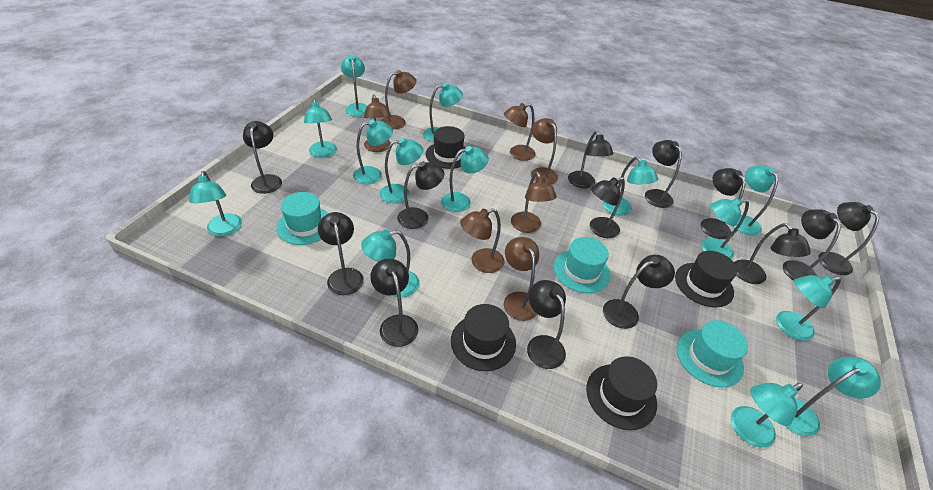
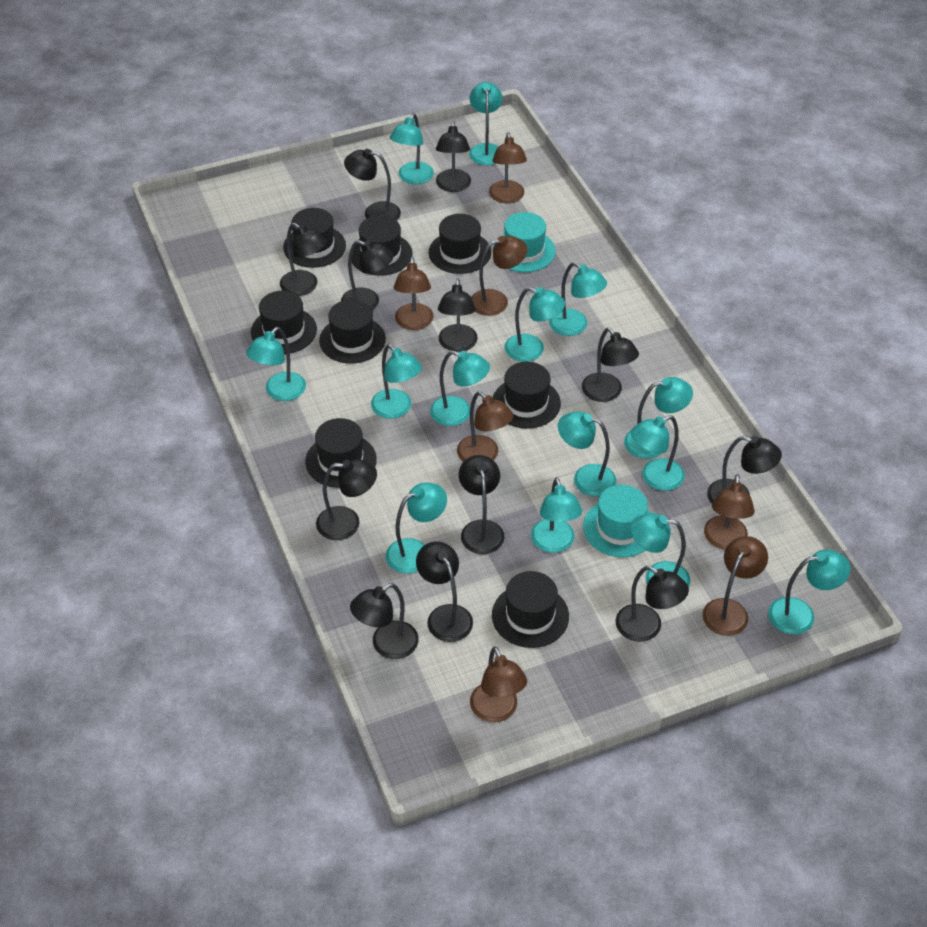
black hat: 4 -> 8
black lamp: 13 -> 12
turquoise hat: 3 -> 2

